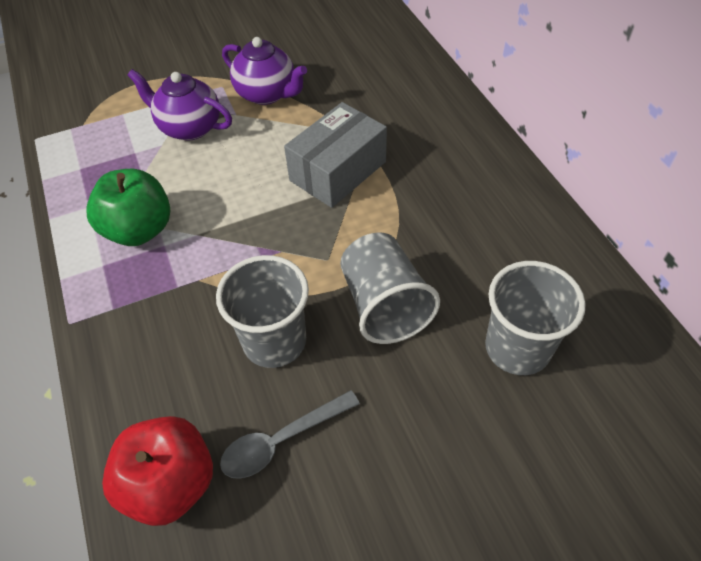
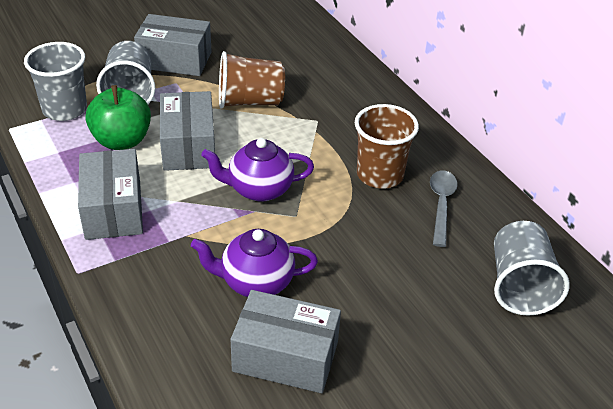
brown cup: 0 -> 2
grey box: 1 -> 4
red apple: 1 -> 0

